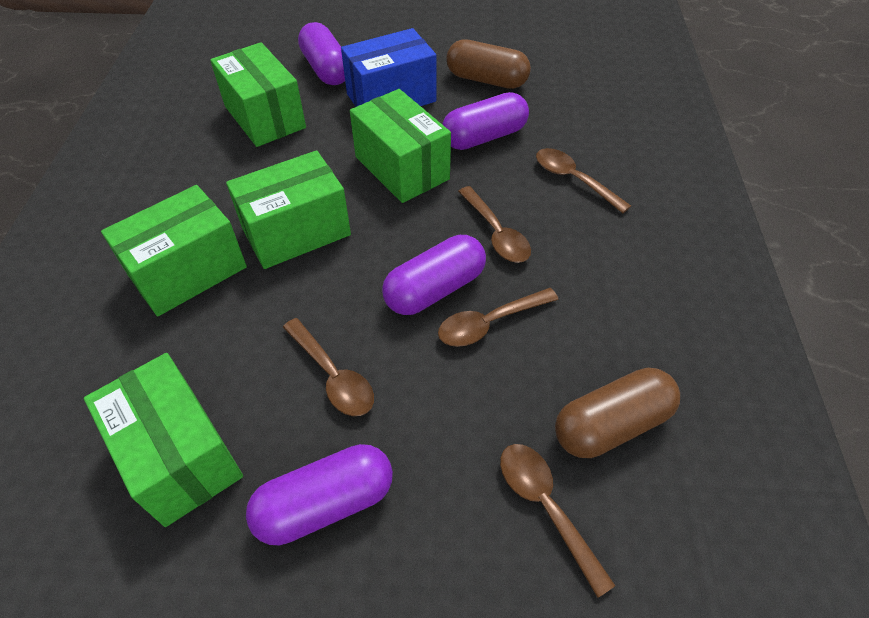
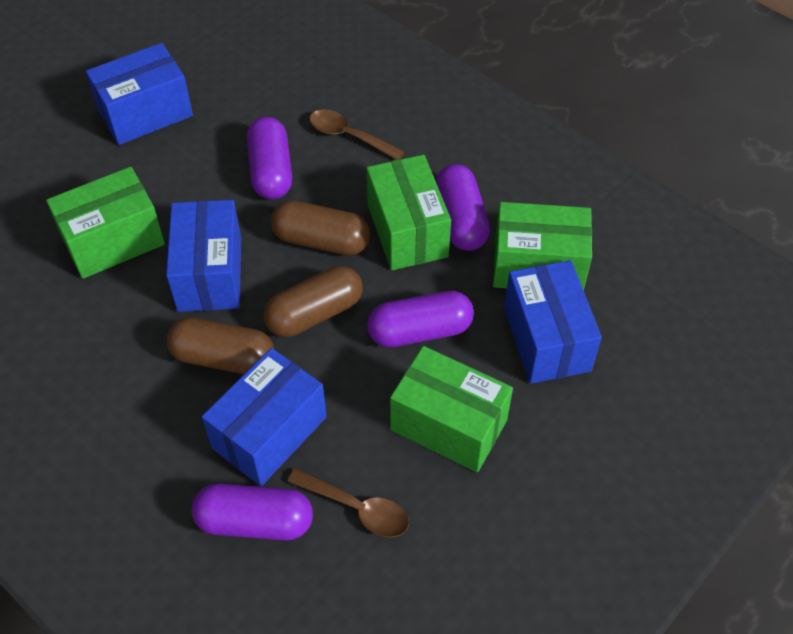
blue box: 1 -> 4
brown capsule: 2 -> 3
brown spoon: 5 -> 2
green box: 5 -> 4

